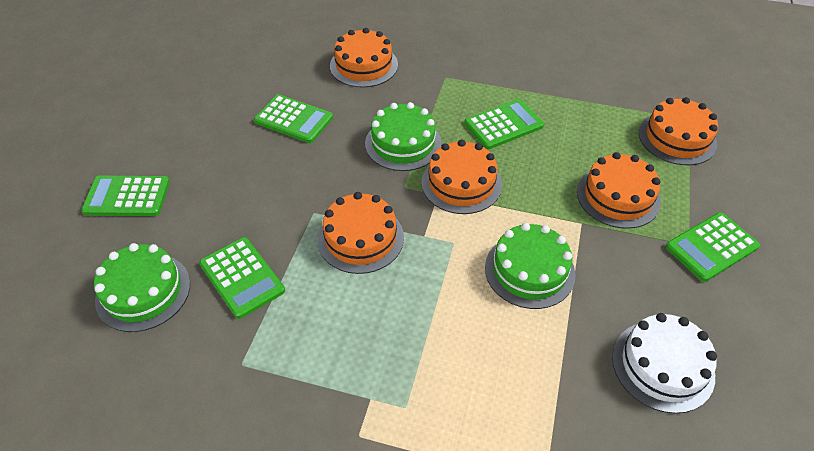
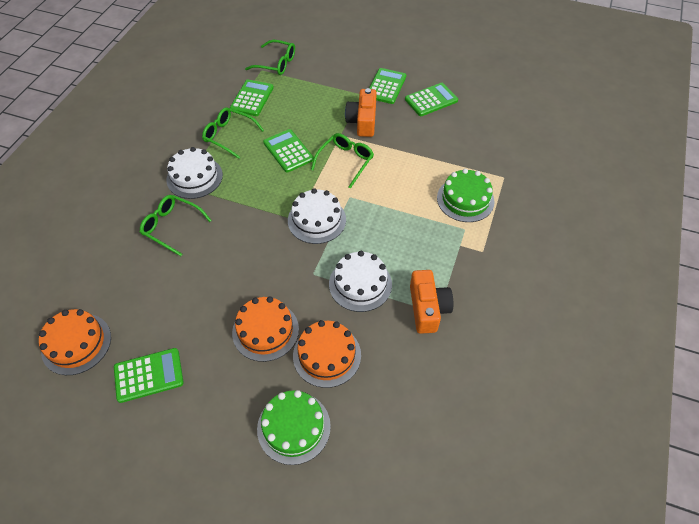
green cake: 3 -> 2
green glasses: 0 -> 4
orange cake: 5 -> 3
orange camera: 0 -> 2
white cake: 1 -> 3

